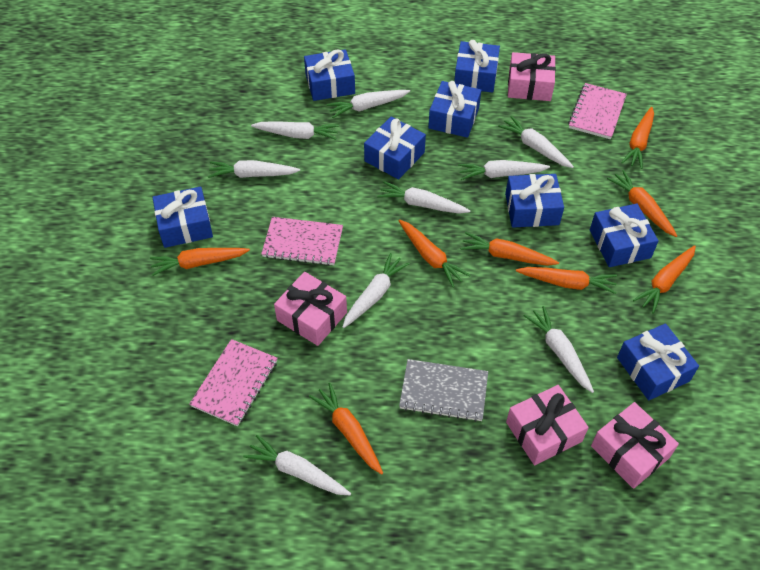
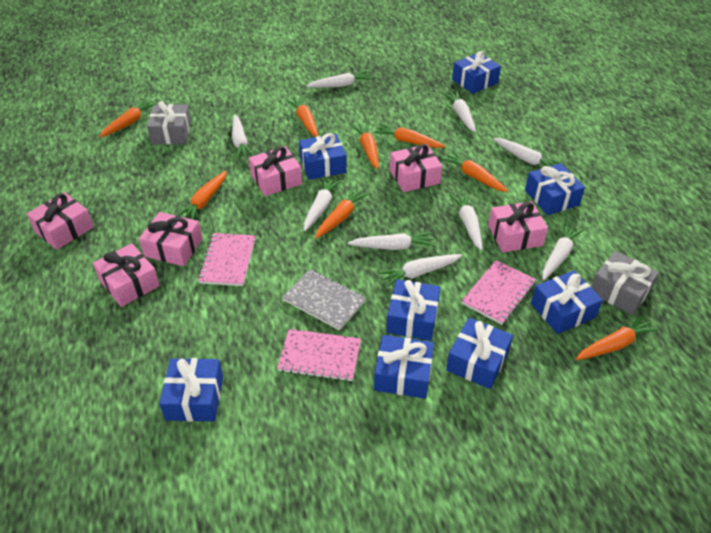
grey gift: 0 -> 2
pink gift: 4 -> 6

